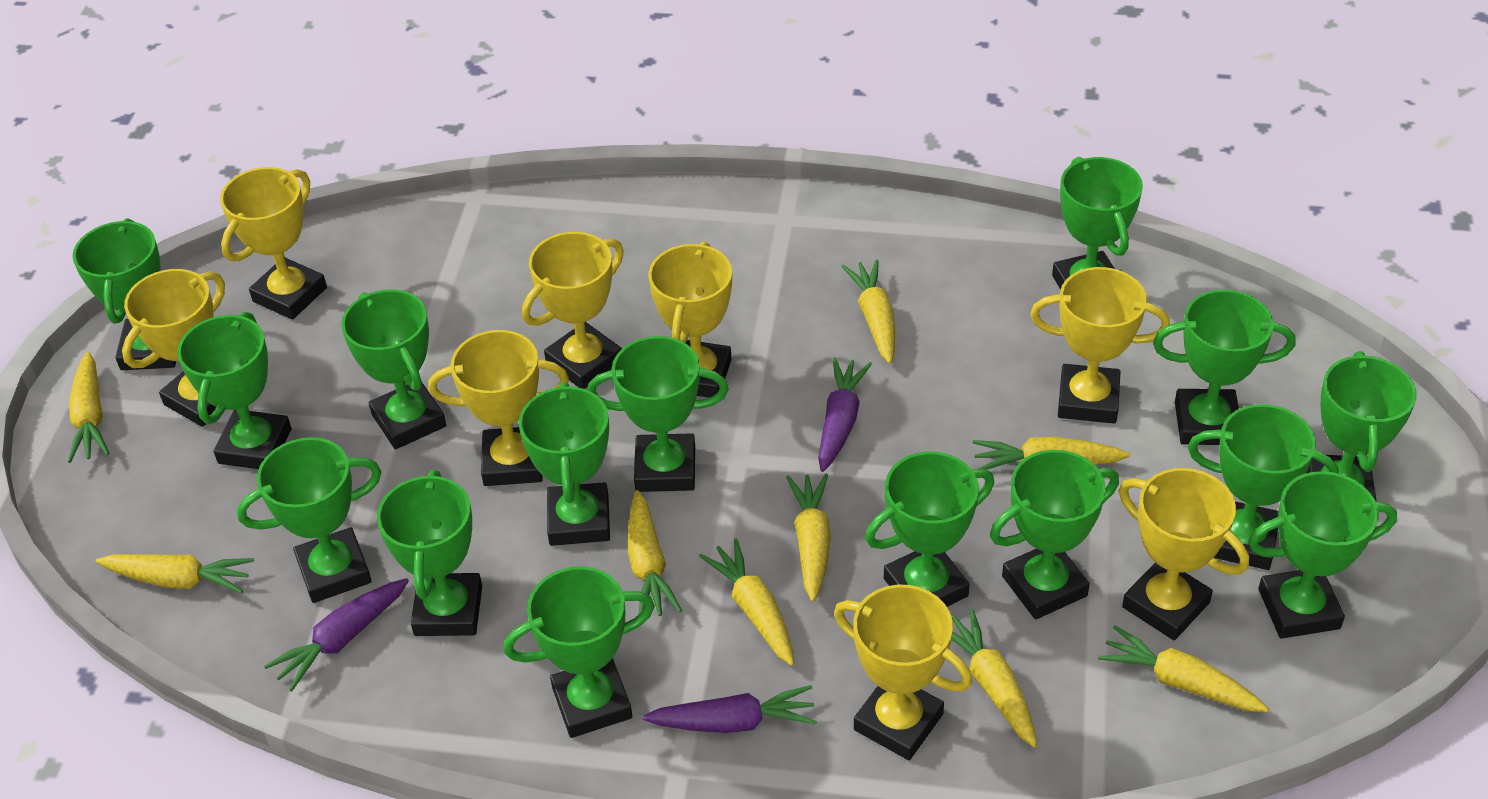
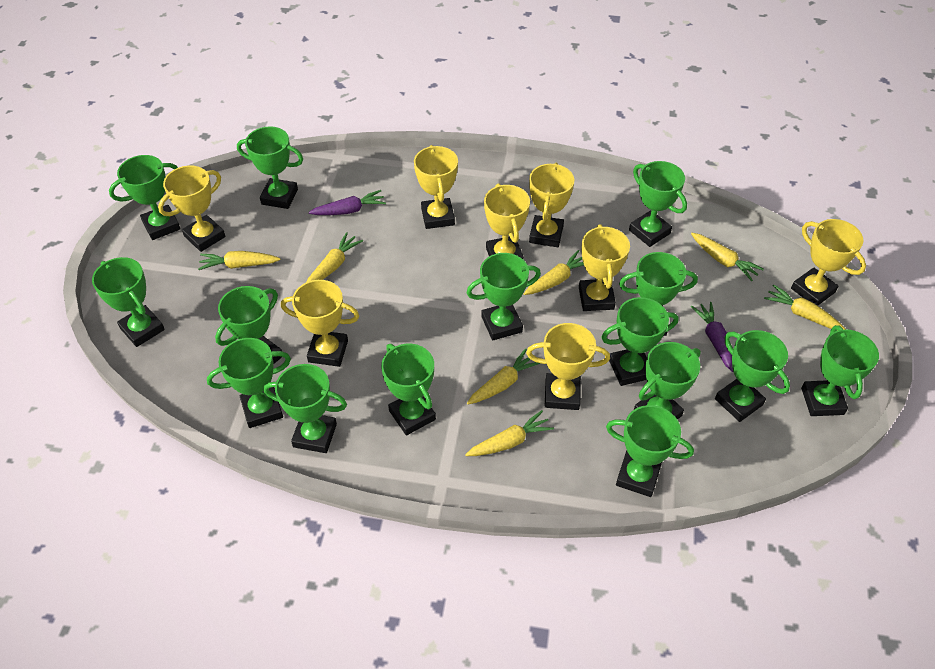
purple carrot: 3 -> 2
yellow carrot: 9 -> 7

